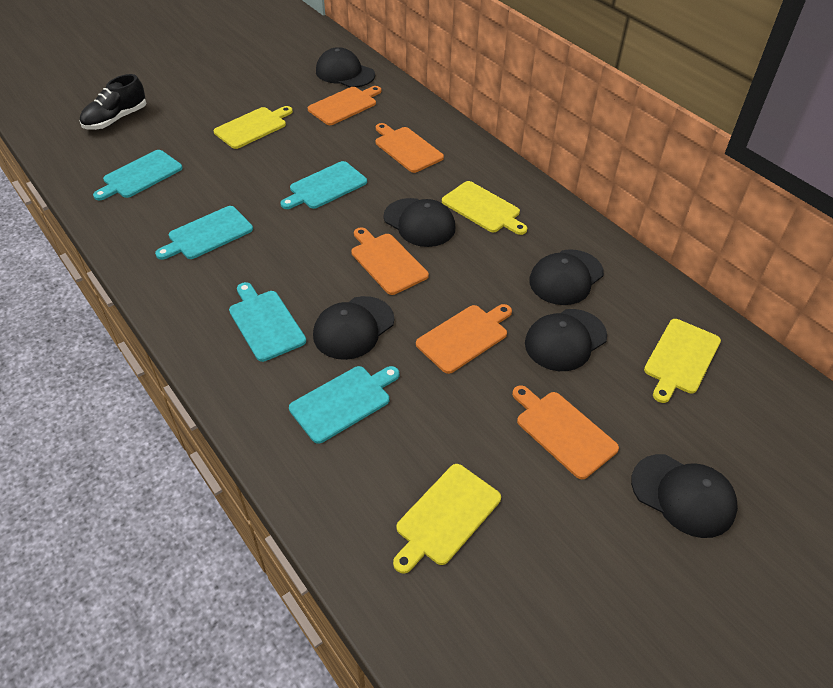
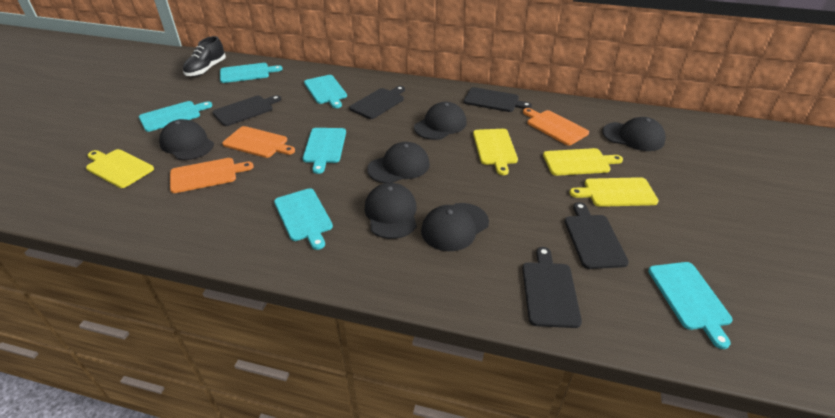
black cutting board: 0 -> 5
orange cutting board: 5 -> 3
turquoise cutting board: 5 -> 6

